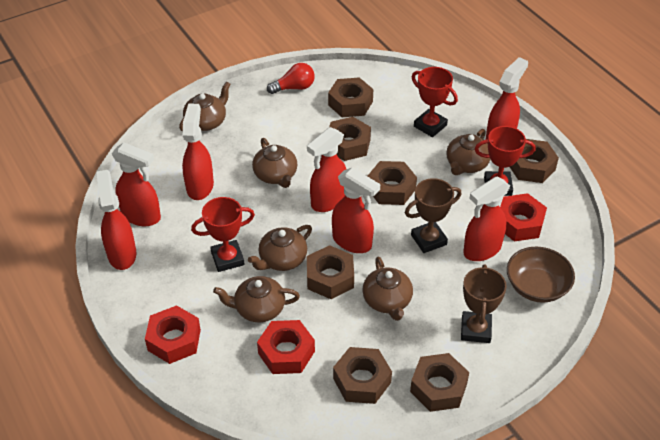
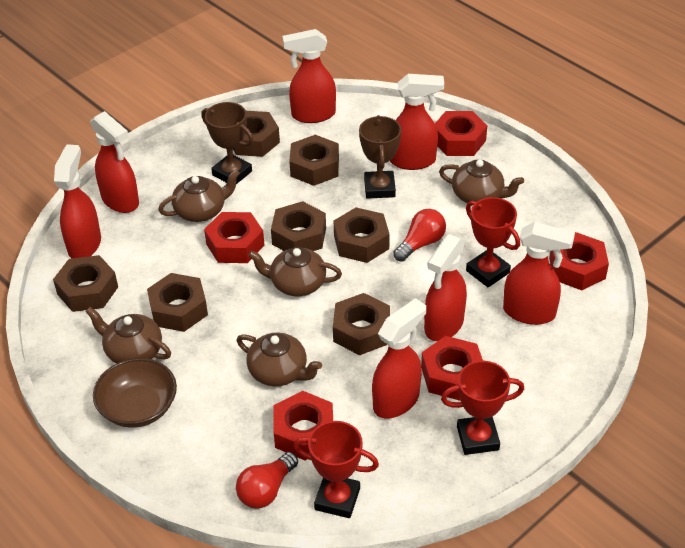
brown teapot: 6 -> 5
red light bulb: 1 -> 2
red nut: 3 -> 5

